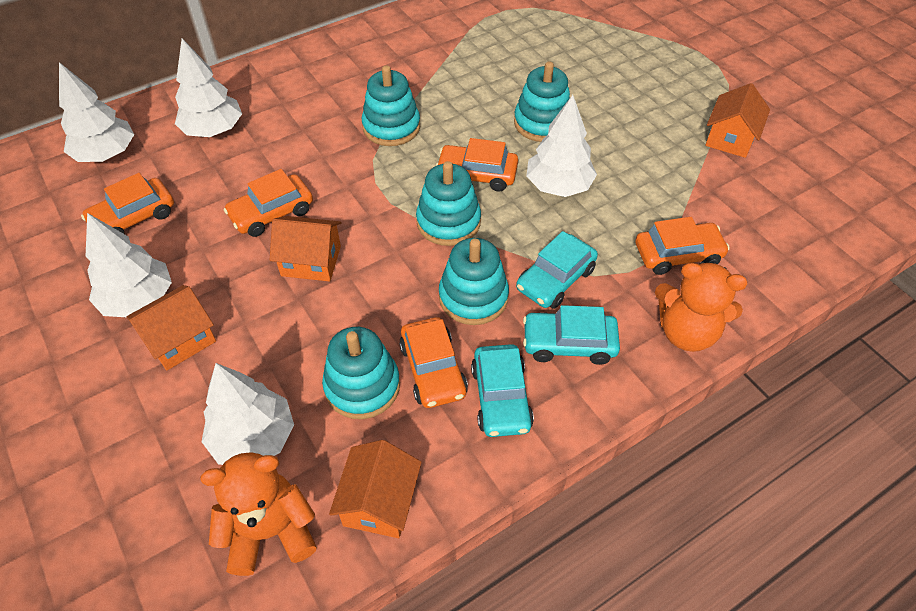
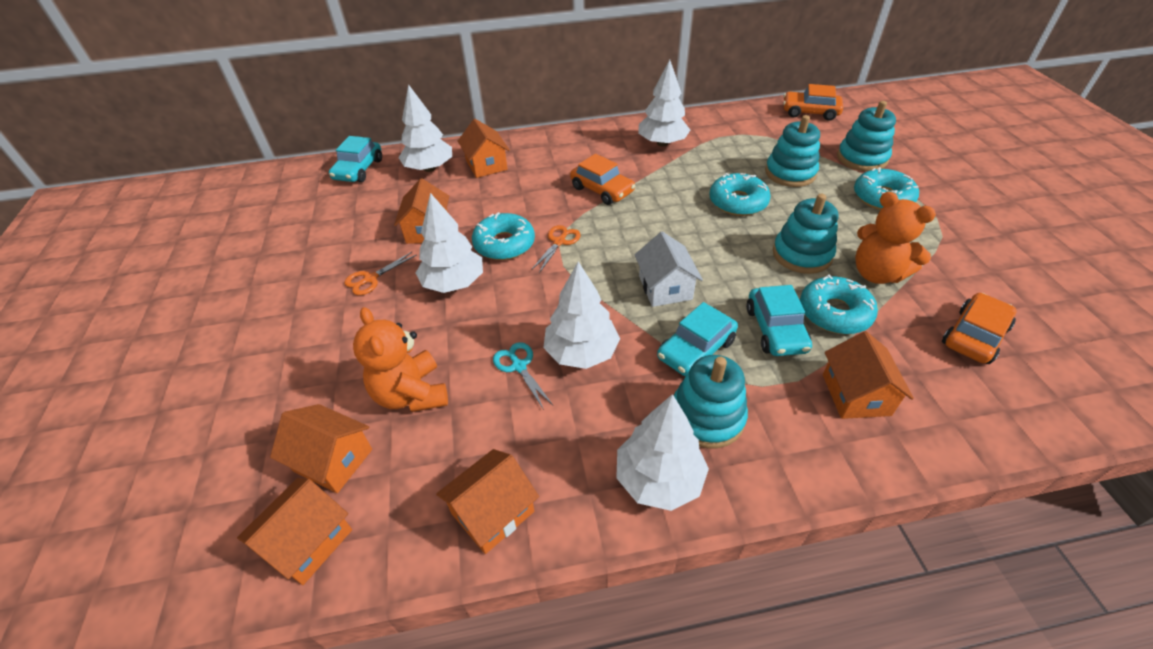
orange car: 5 -> 3
orange house: 4 -> 6
orange scissors: 0 -> 2
turquoise donut: 0 -> 4
turquoise scissors: 0 -> 1
turquoise stacking toy: 5 -> 4
white house: 0 -> 1

